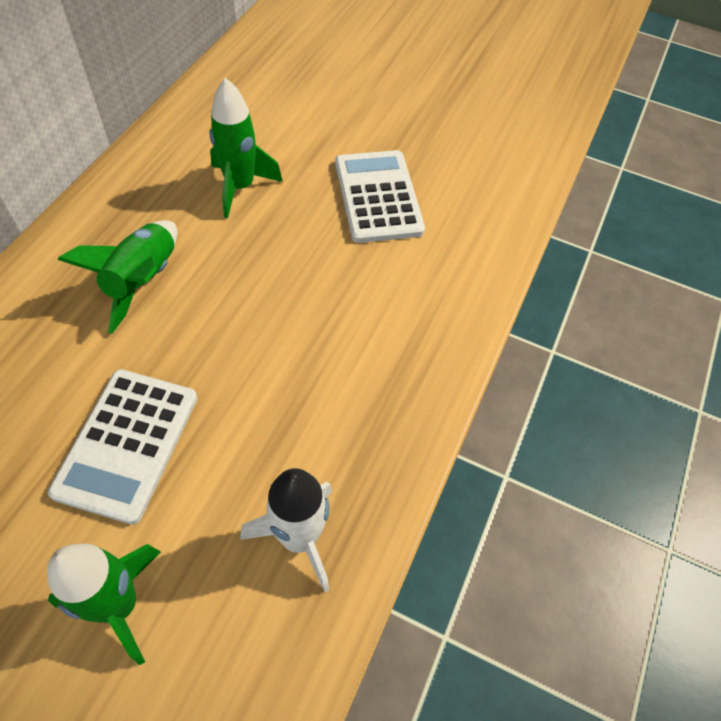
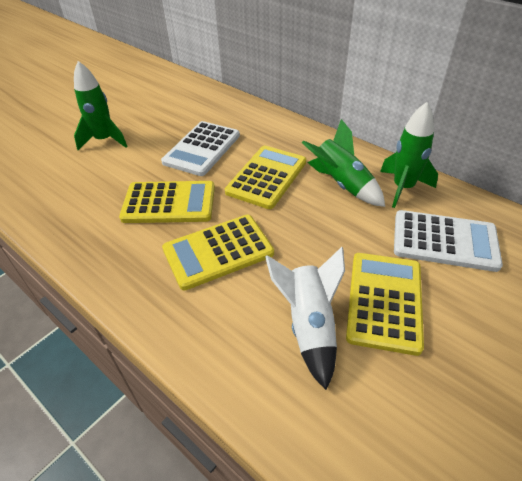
yellow calculator: 0 -> 4

